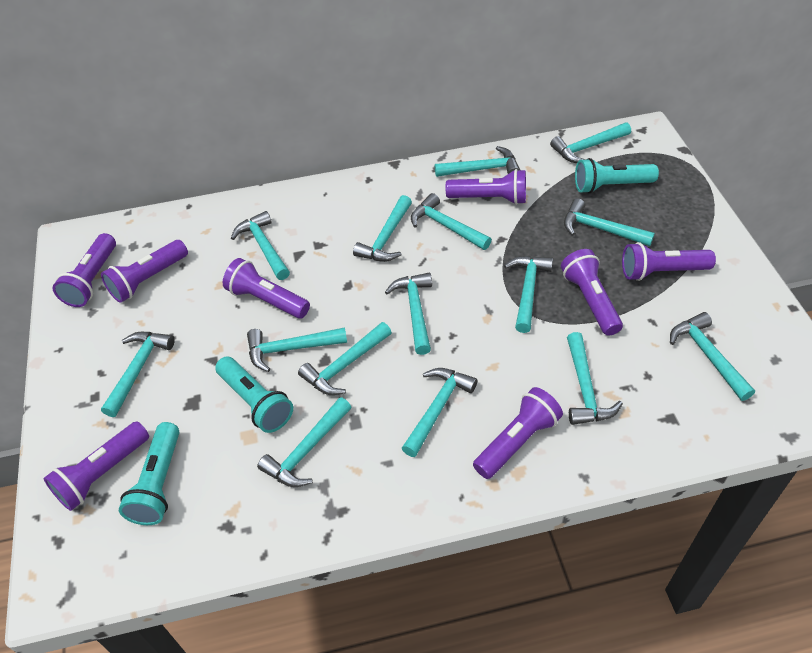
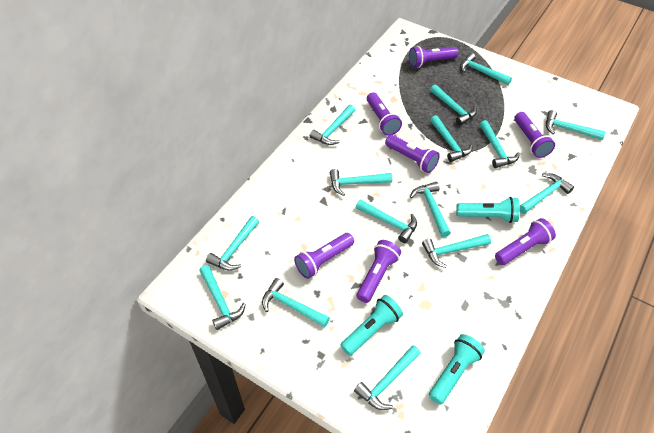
purple flashlight: 8 -> 7

